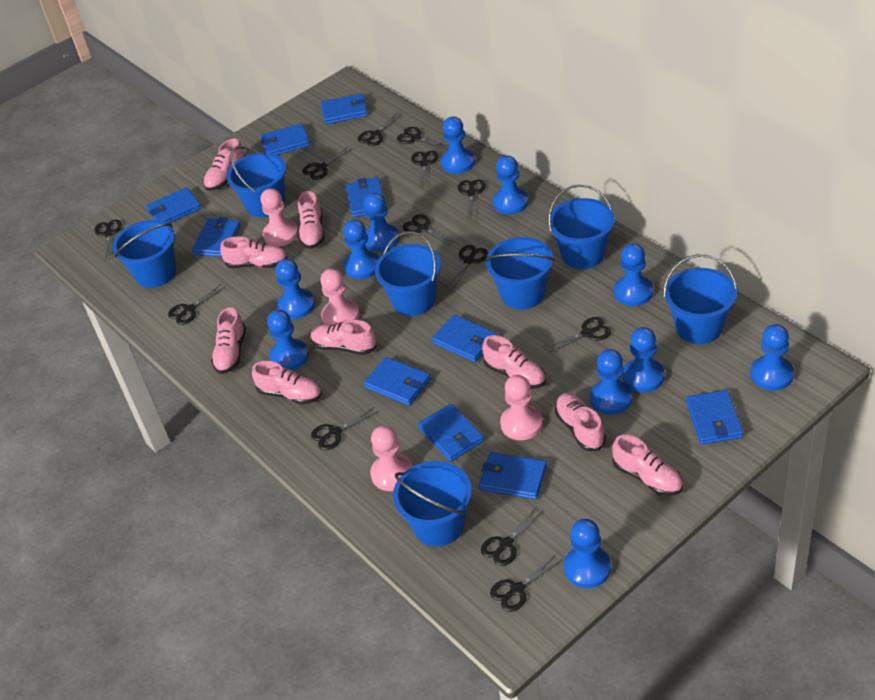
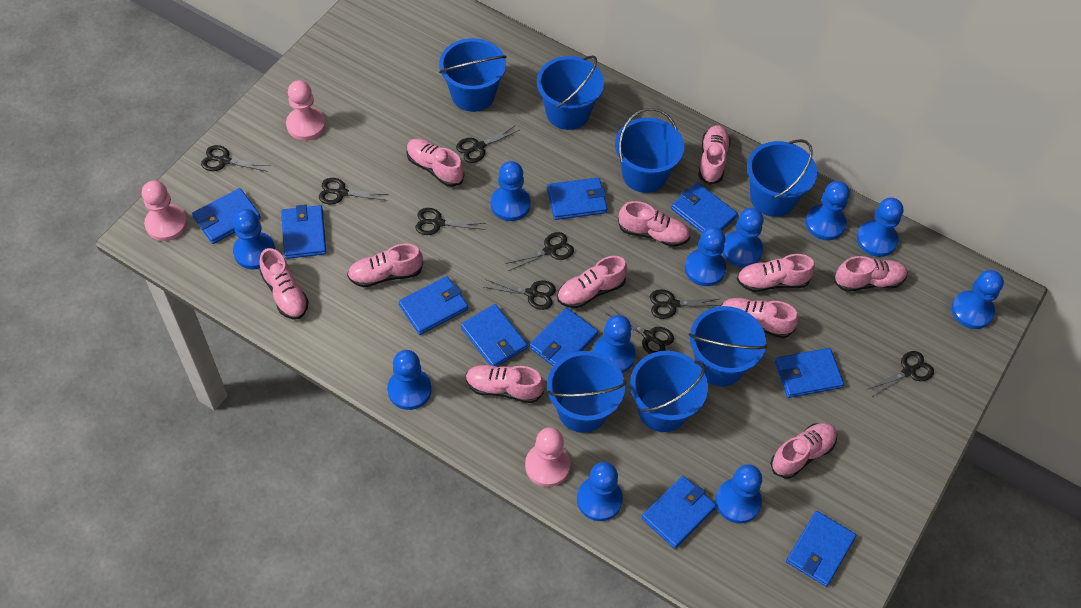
black scissors: 13 -> 9
pink pawn: 4 -> 3
pink shoe: 9 -> 11

